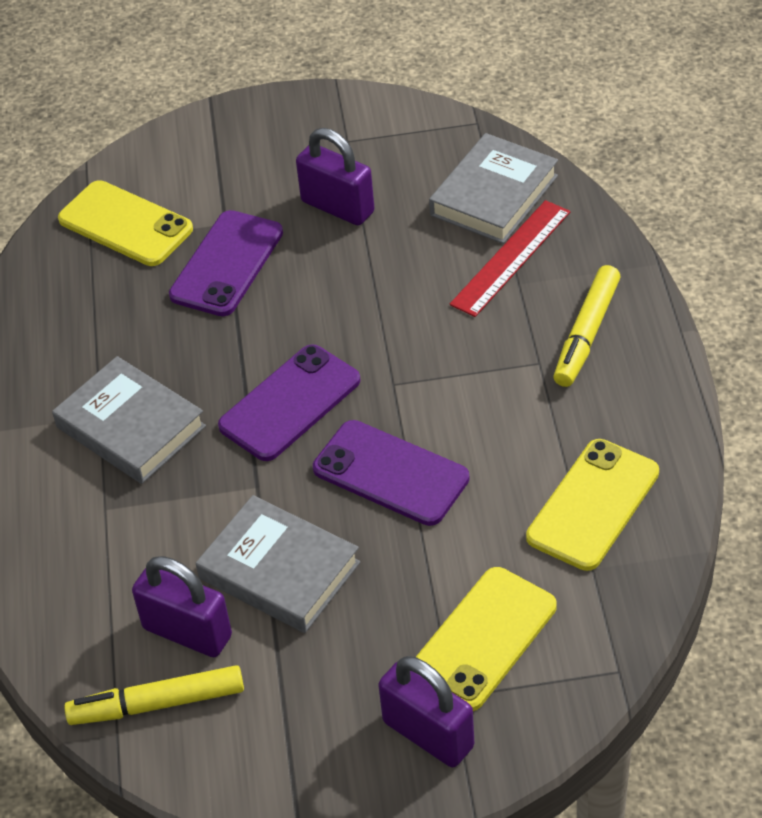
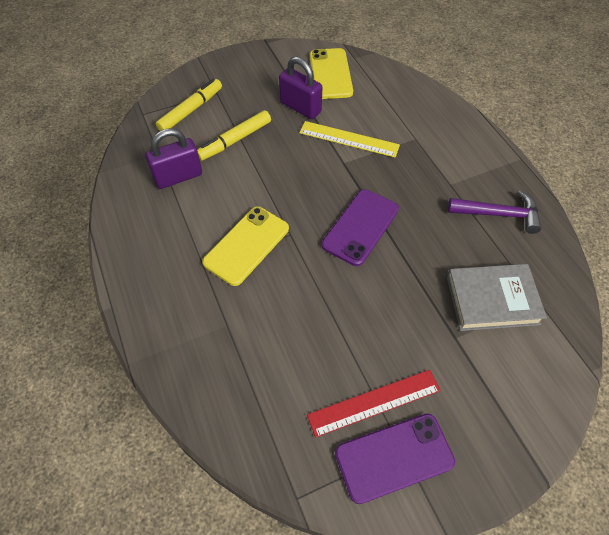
grey book: 3 -> 1
purple hammer: 0 -> 1
purple padlock: 3 -> 2
purple phone: 3 -> 2
yellow phone: 3 -> 2
yellow ruler: 0 -> 1

